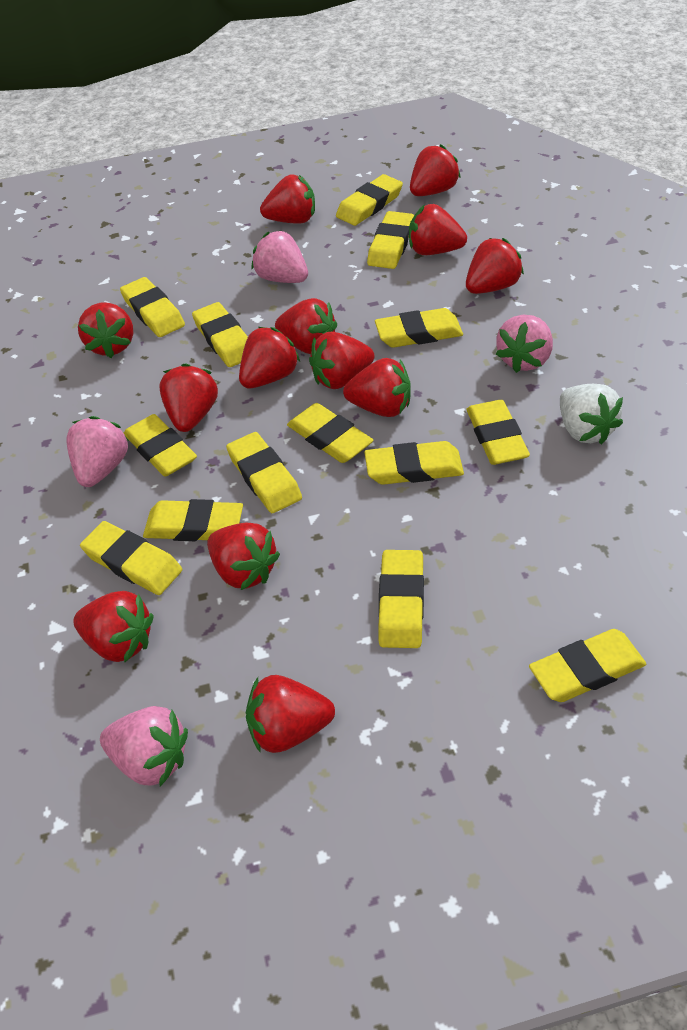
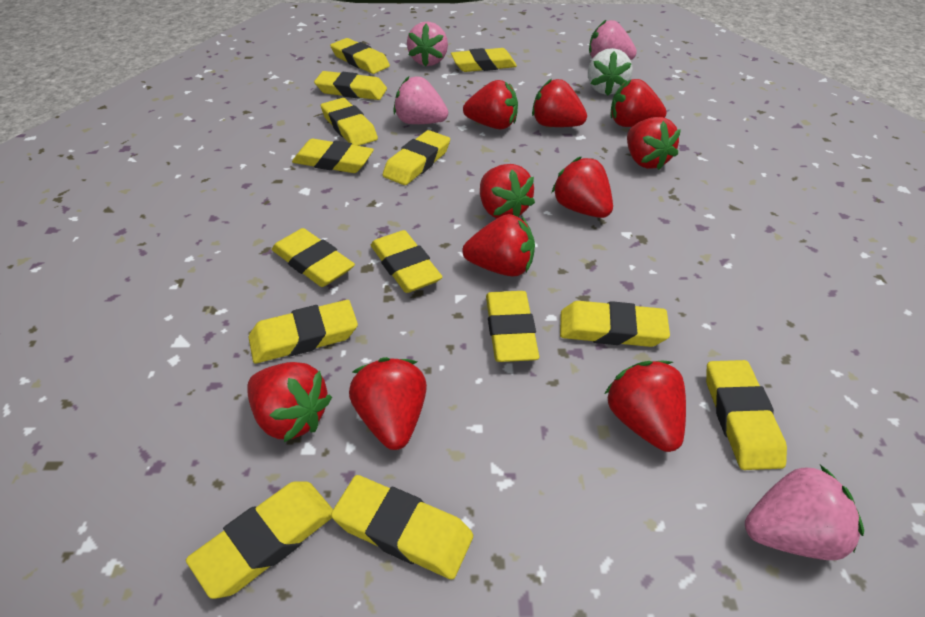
red strawberry: 13 -> 10

